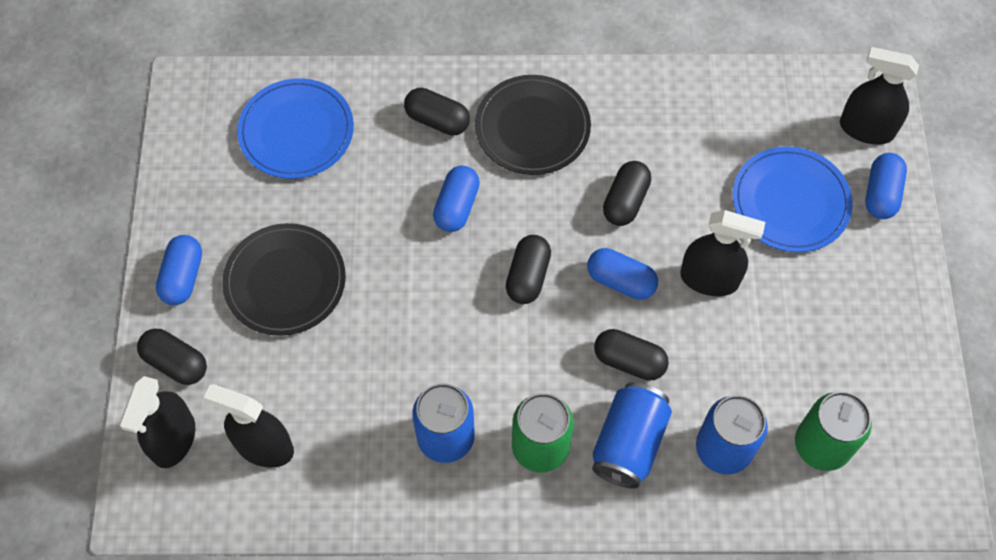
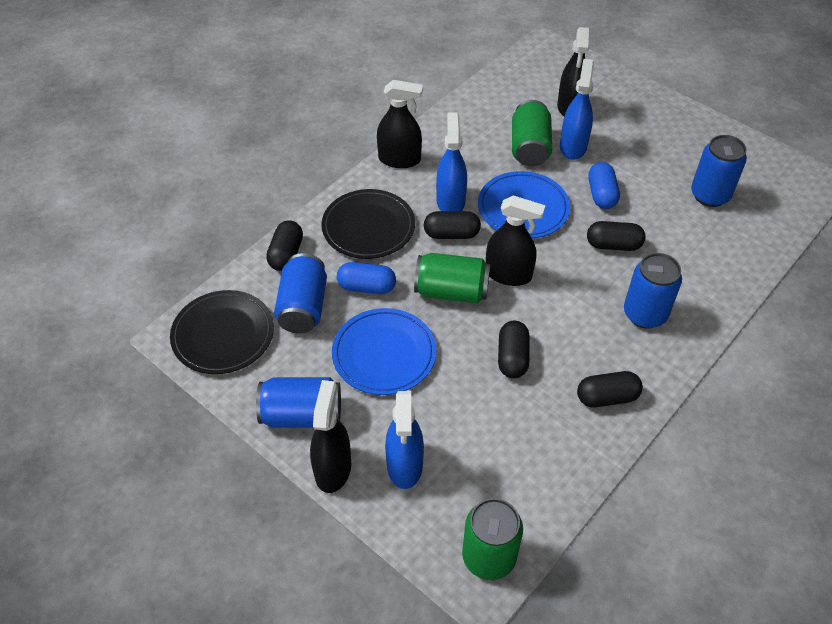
blue can: 3 -> 4
blue capsule: 4 -> 2
blue spray bottle: 0 -> 3
green can: 2 -> 3

